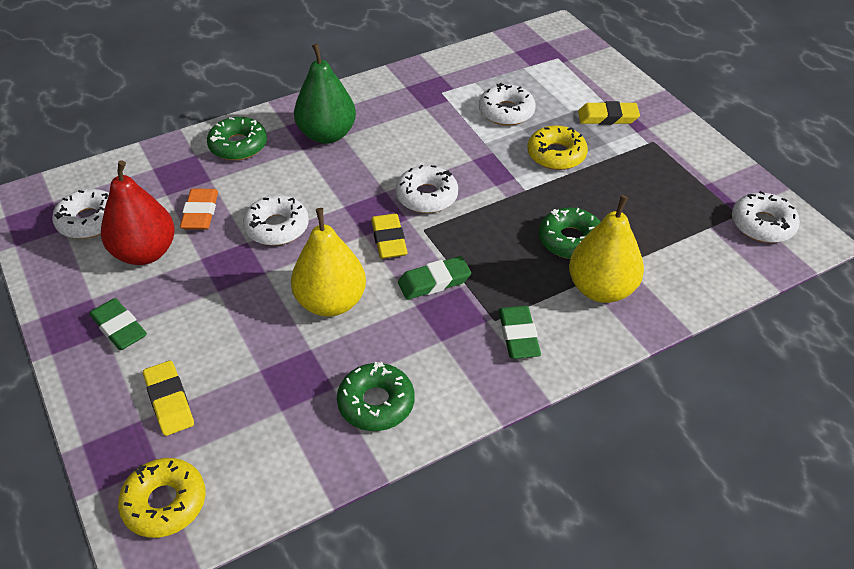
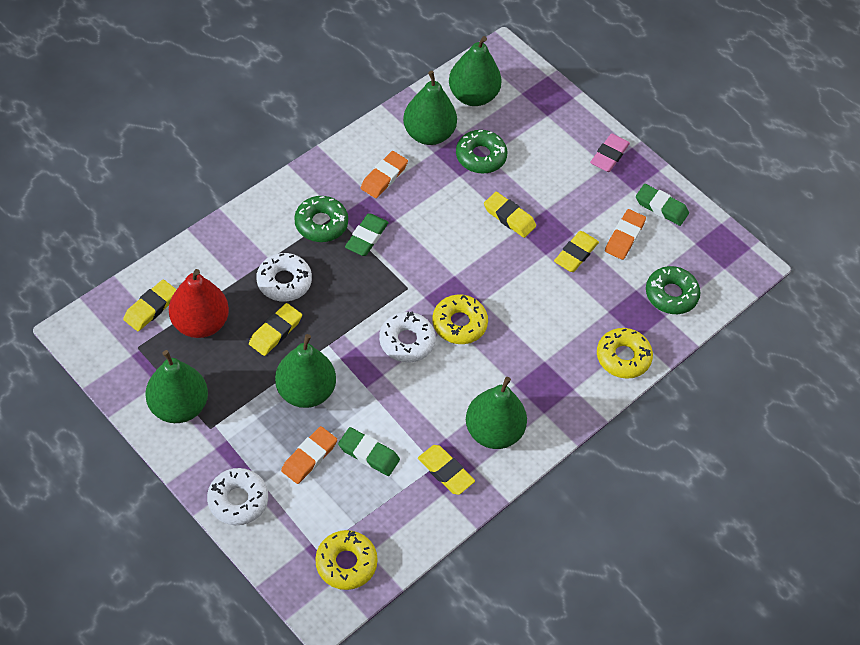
green pear: 1 -> 5
orange eraser: 1 -> 3
pink eraser: 0 -> 1
white donut: 5 -> 3
yellow donut: 2 -> 3
yellow eraser: 3 -> 5
yellow pear: 2 -> 0

